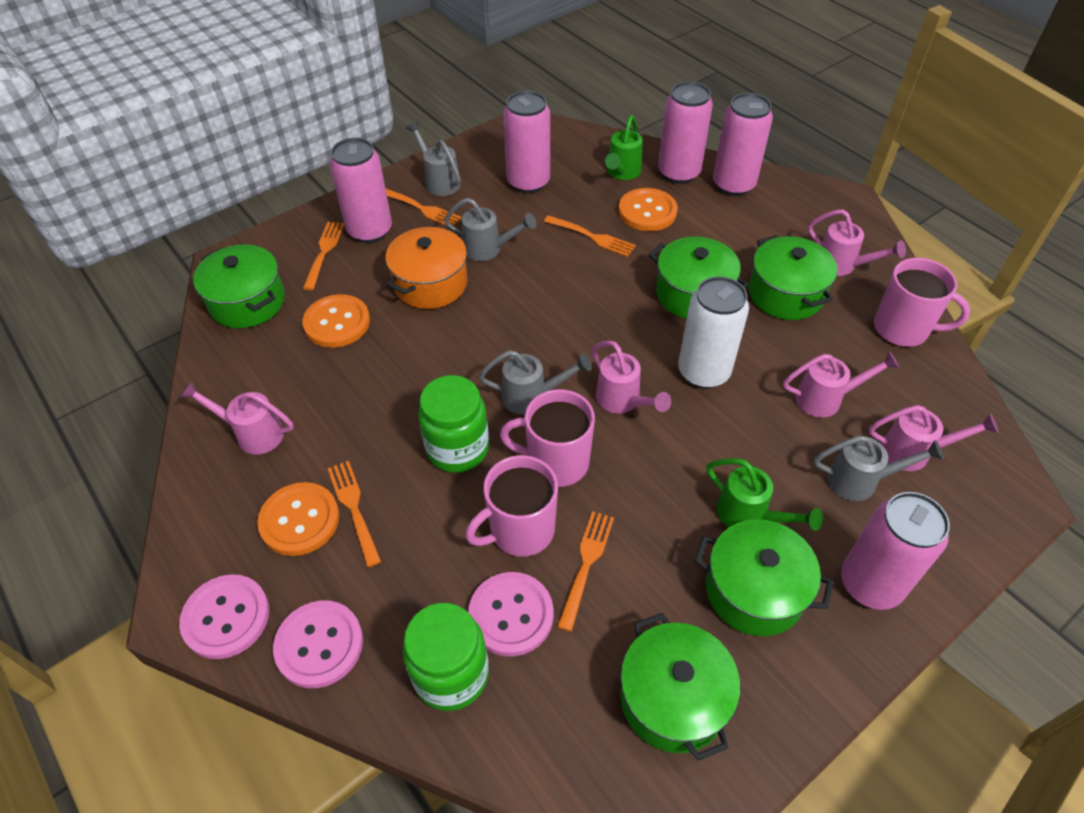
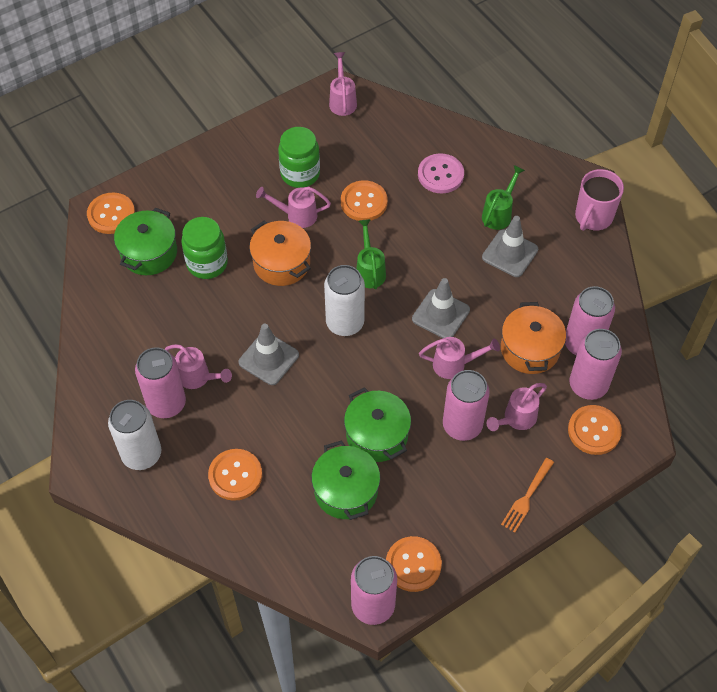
green pot: 5 -> 3
grey traffic cone: 0 -> 3
grey watering can: 4 -> 0
orange button: 3 -> 5
orange fork: 5 -> 1
orange pot: 1 -> 2
pink button: 3 -> 1
pink mug: 3 -> 1
white can: 1 -> 2

